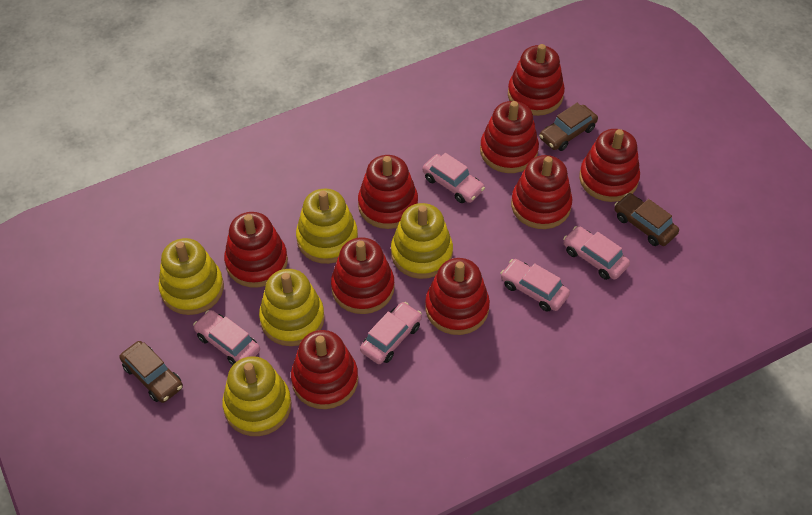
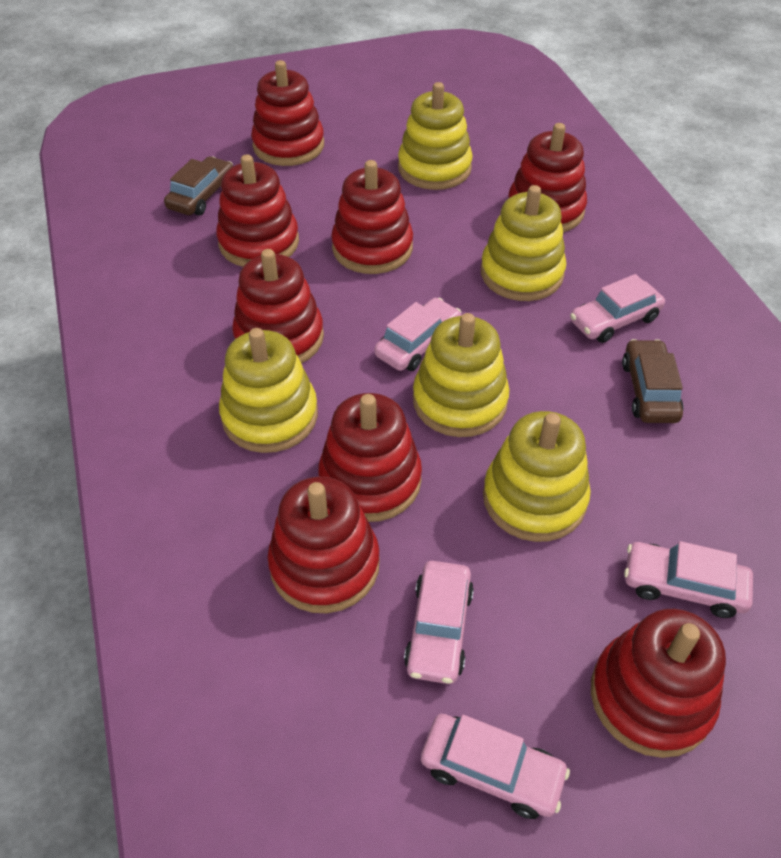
brown car: 3 -> 2
red stacking toy: 9 -> 8

